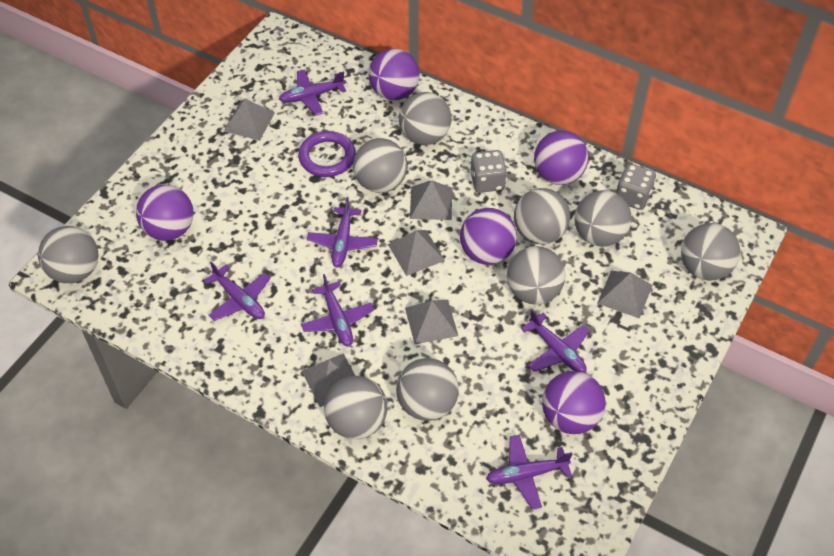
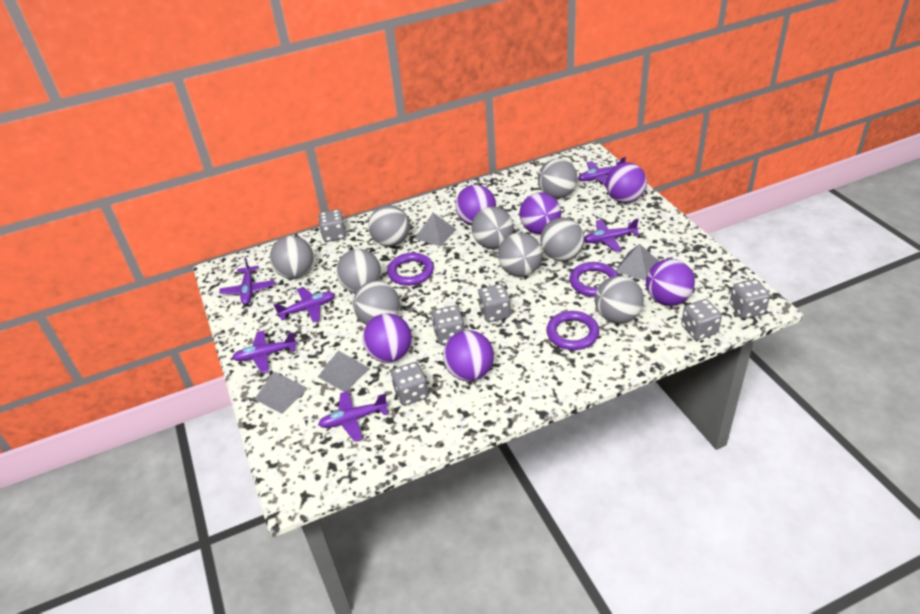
grey dice: 2 -> 6
grey pyramid: 6 -> 4
purple ball: 5 -> 6
purple ring: 1 -> 3

